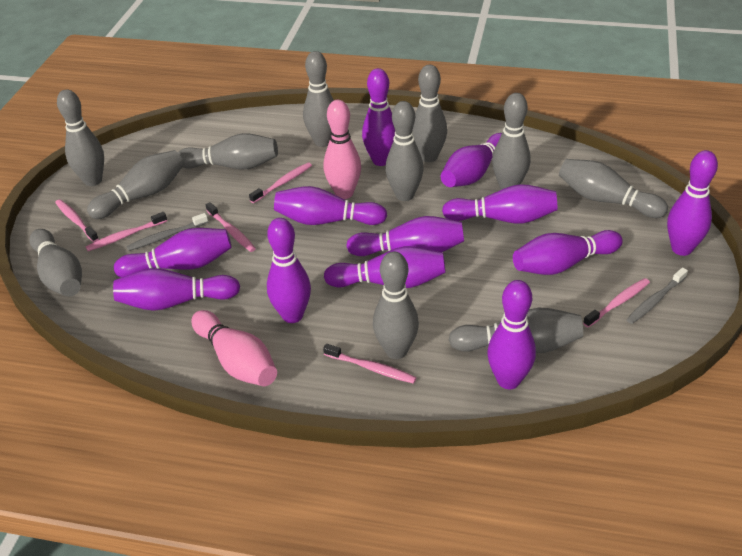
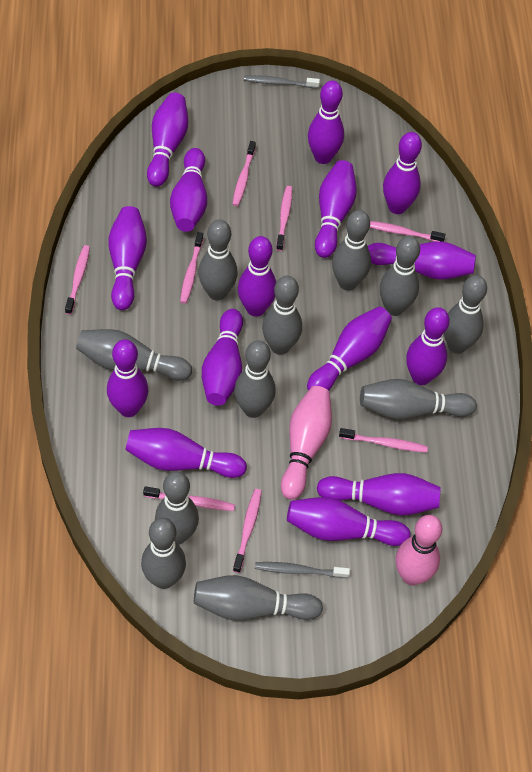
pink toothbrush: 6 -> 8
purple bowling pin: 12 -> 15

